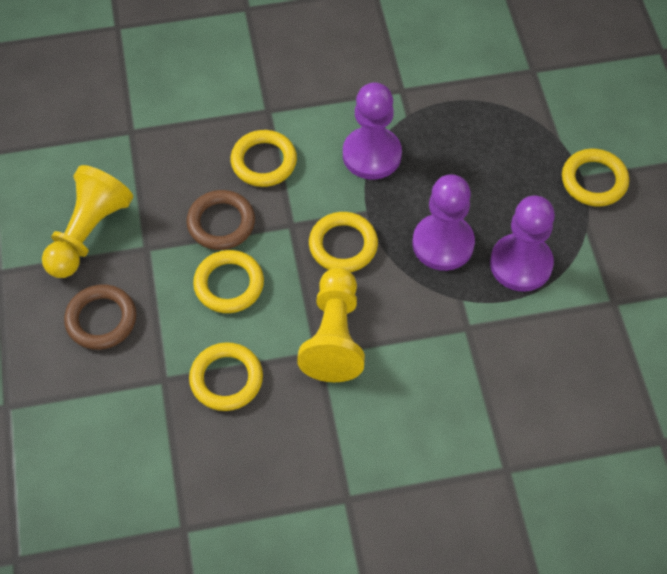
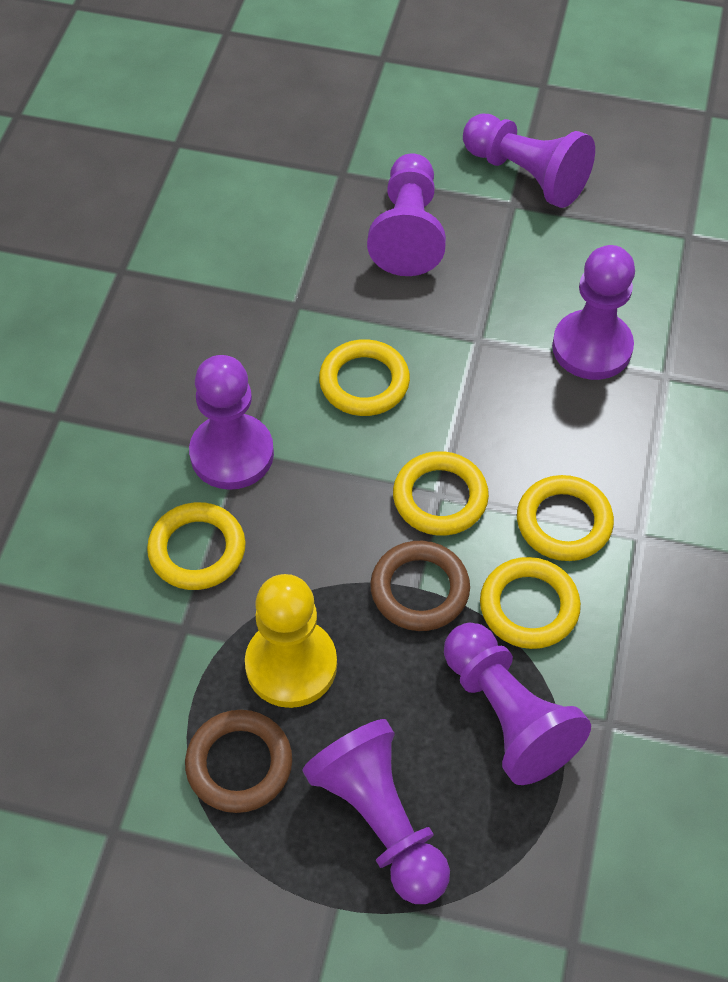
purple pawn: 3 -> 6
yellow pawn: 2 -> 1

